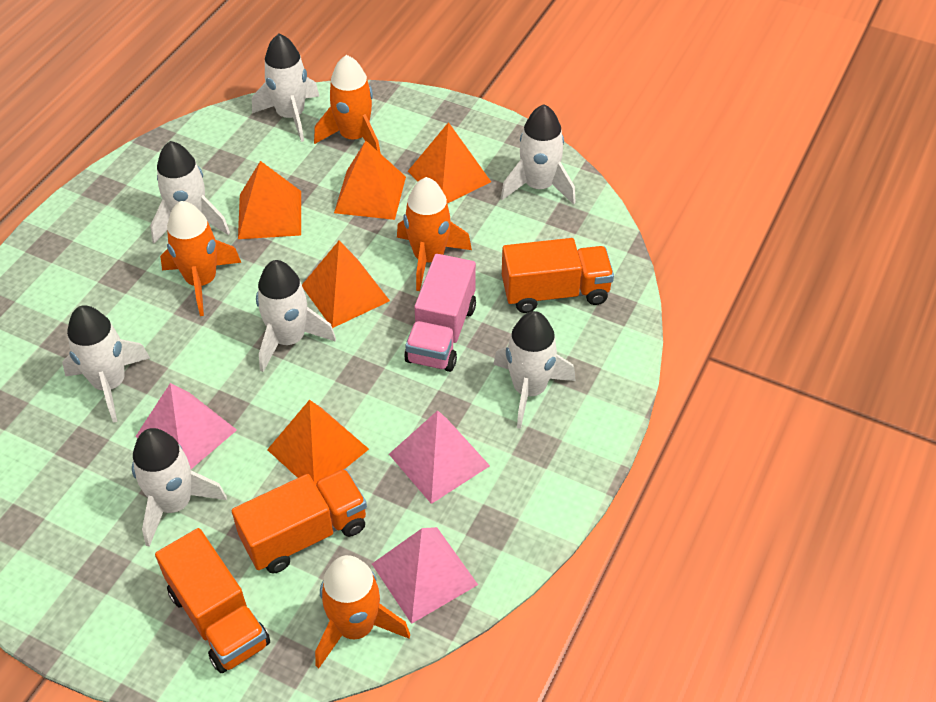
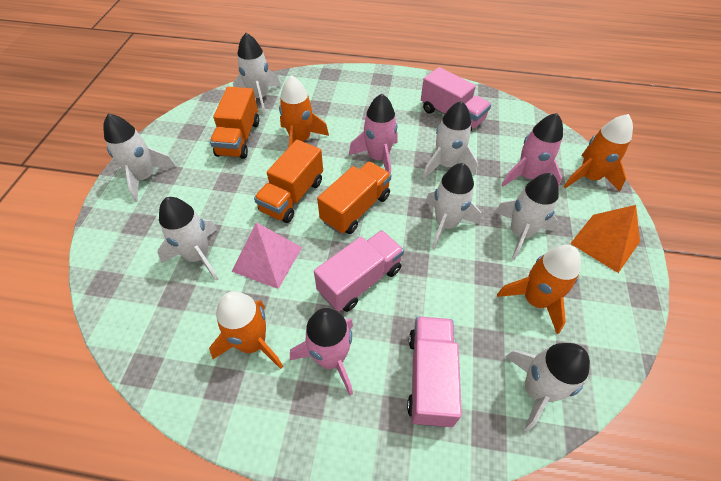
orange pyramid: 5 -> 1
pink pyramid: 3 -> 1
pink rocket: 0 -> 3
pink truck: 1 -> 3

